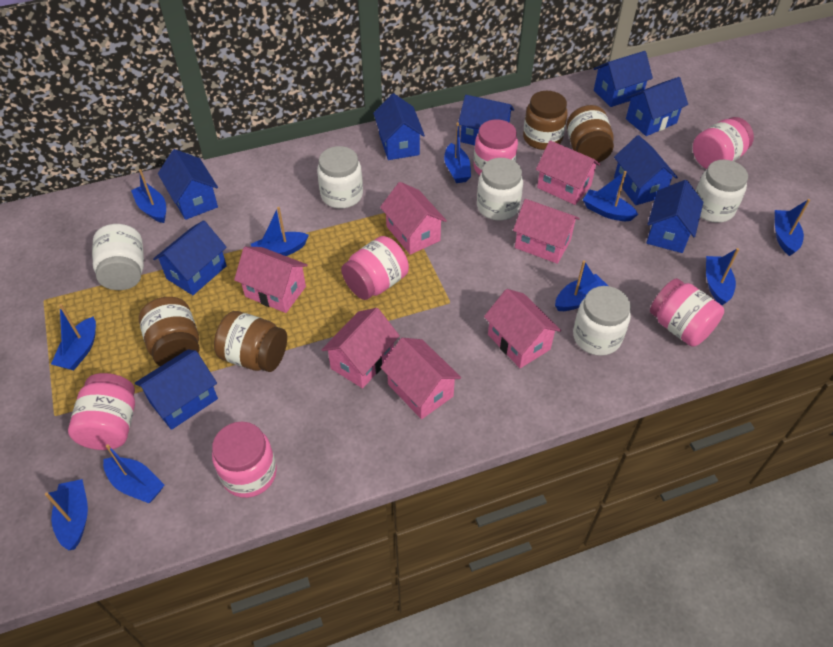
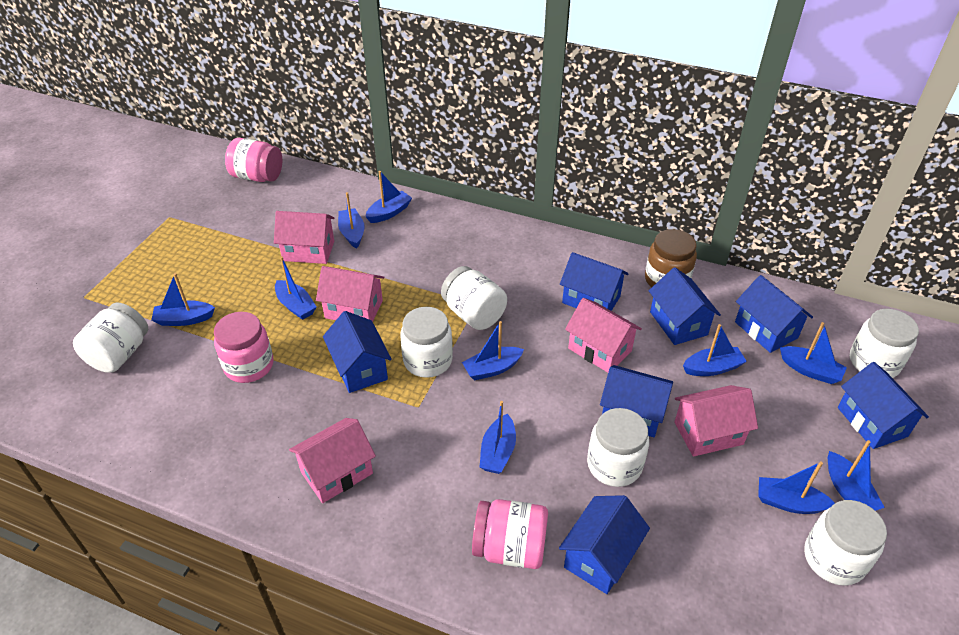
blue house: 9 -> 7
brown jar: 4 -> 1
pink house: 7 -> 5
pink jar: 6 -> 3
white jar: 5 -> 6

